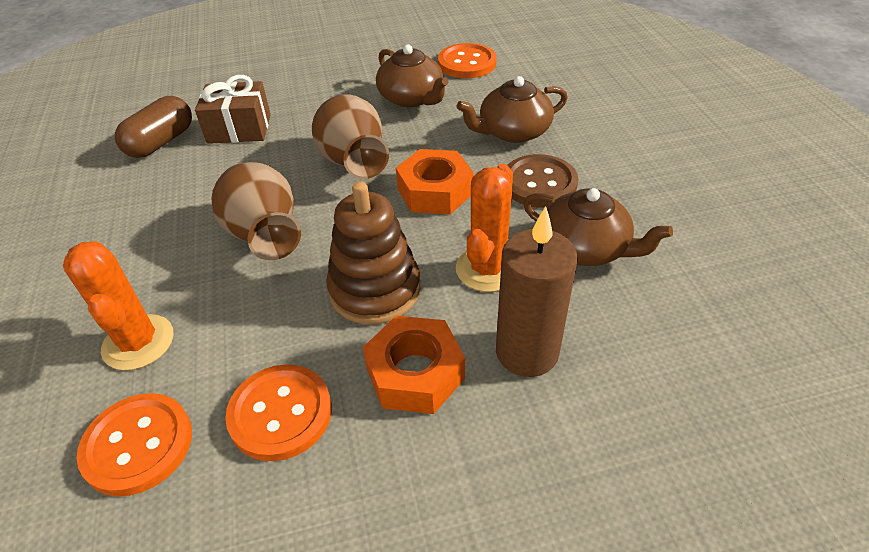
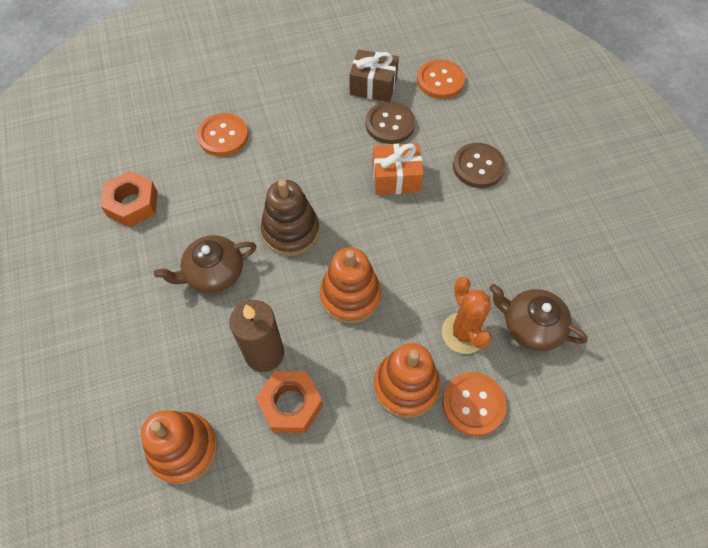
brown button: 1 -> 2
brown capsule: 1 -> 0
brown teapot: 3 -> 2
brown vase: 2 -> 0
orange cactus: 2 -> 1
orange gift: 0 -> 1
orange stacking toy: 0 -> 3

